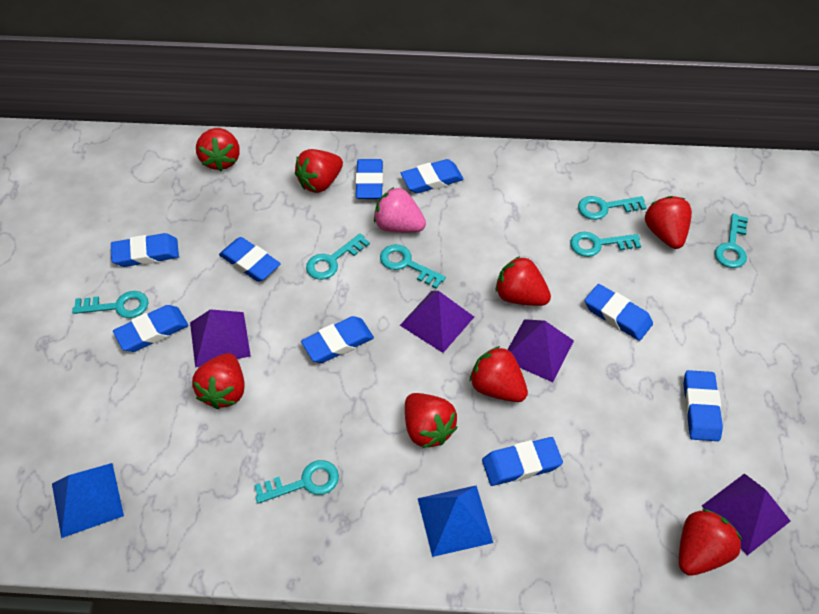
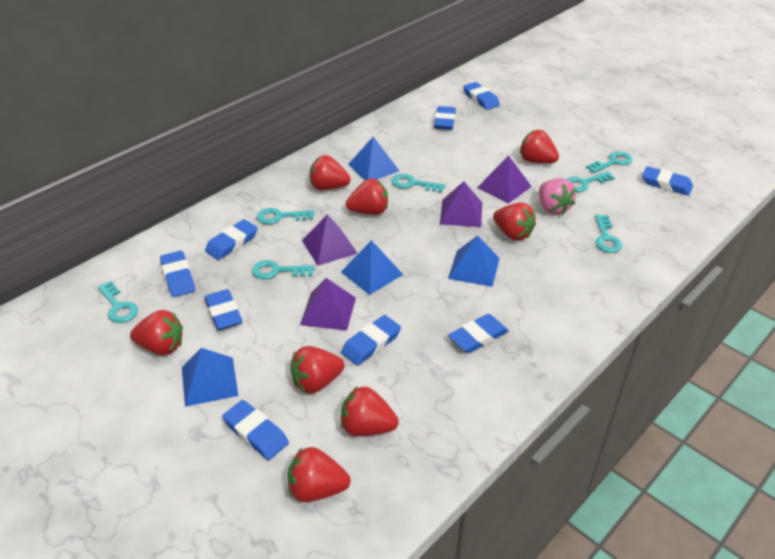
blue pyramid: 2 -> 4

